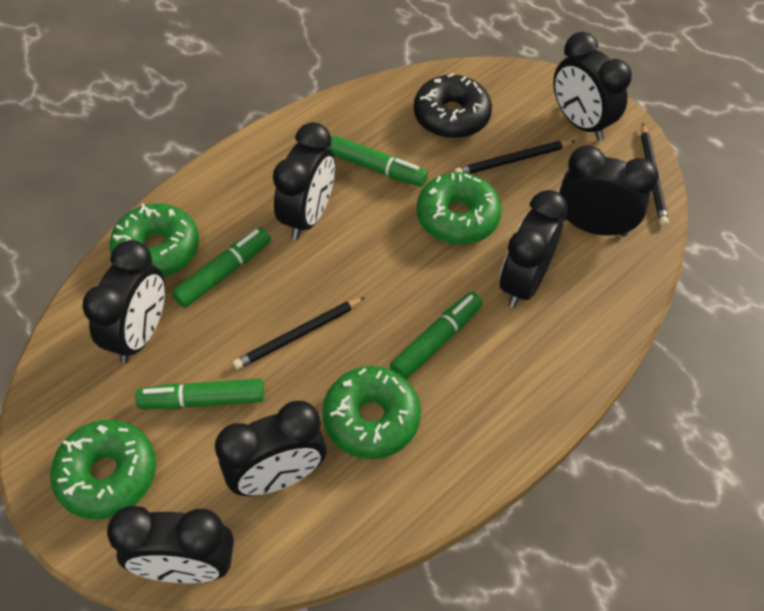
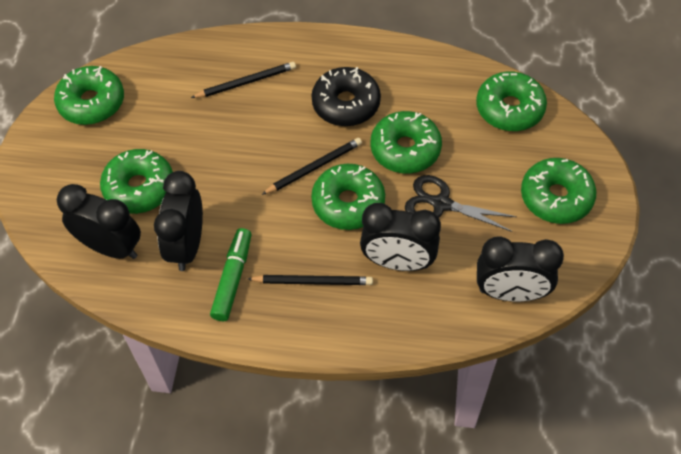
black clock: 7 -> 4
black scissors: 0 -> 1
green donut: 4 -> 6
green marker: 4 -> 1

